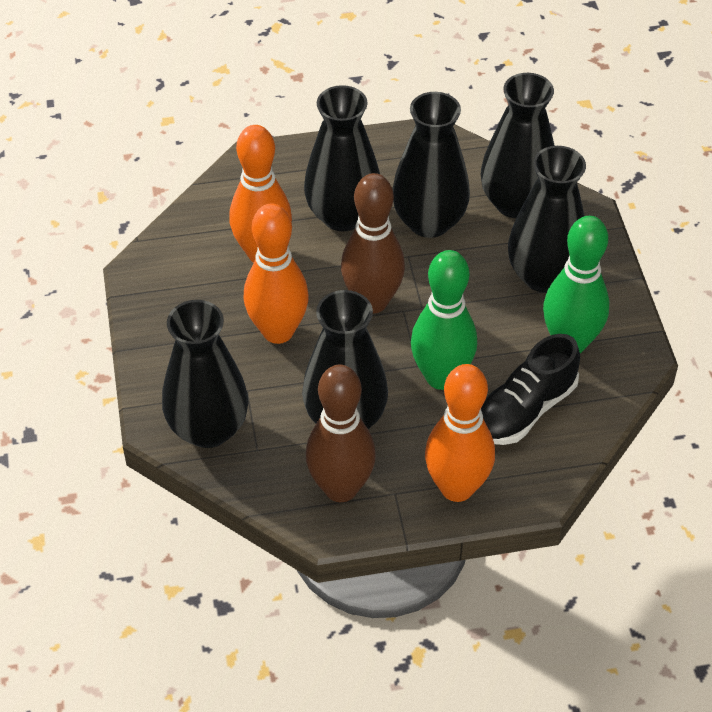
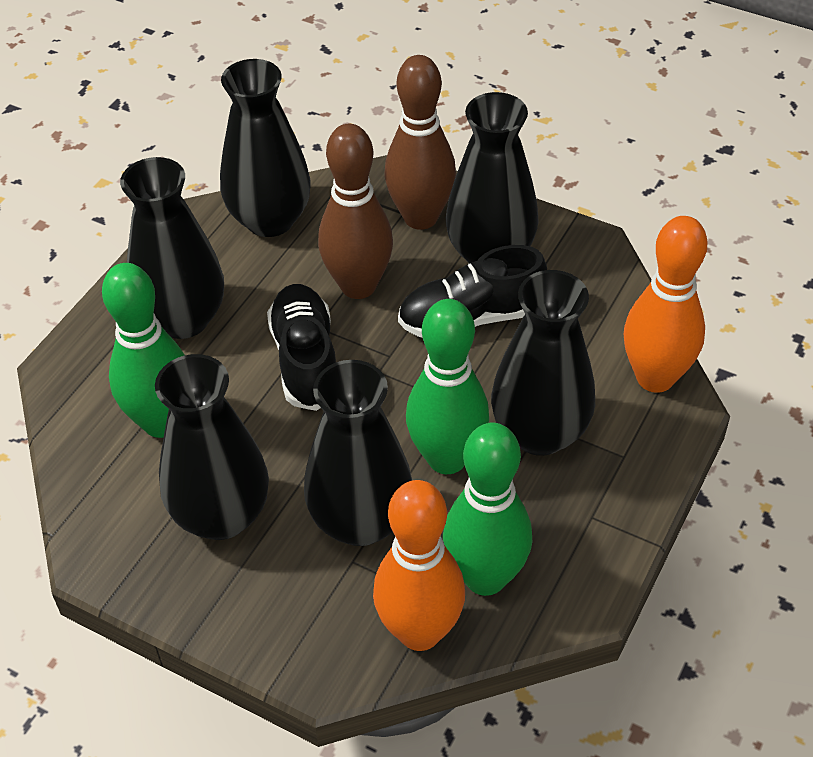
black shoe: 1 -> 2
green bowling pin: 2 -> 3
orange bowling pin: 3 -> 2

